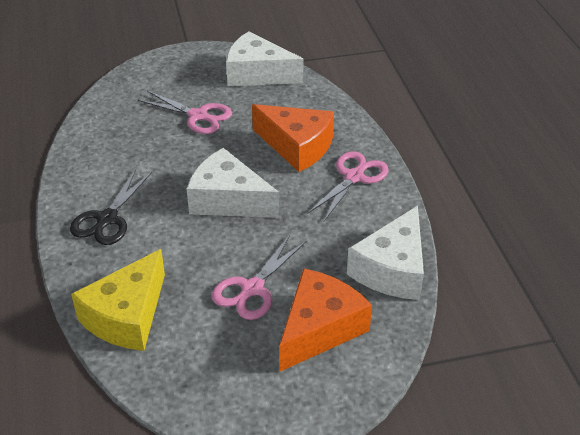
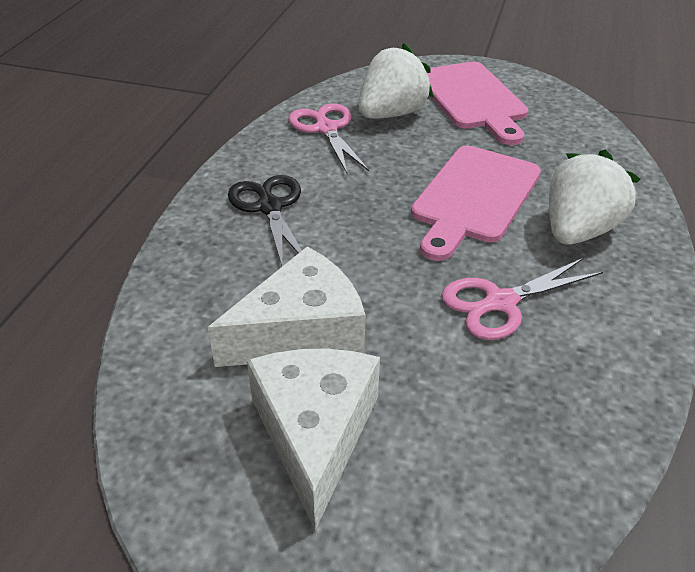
orange cheese: 2 -> 0
pink cutting board: 0 -> 2
pink scissors: 3 -> 2
white cheese: 3 -> 2
white strawberry: 0 -> 2
yellow cheese: 1 -> 0

